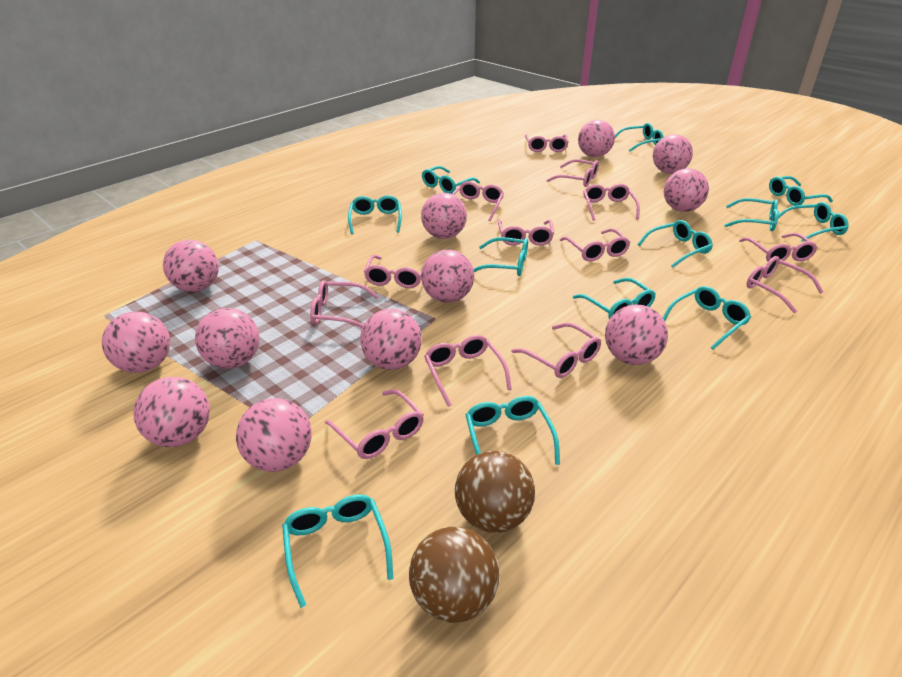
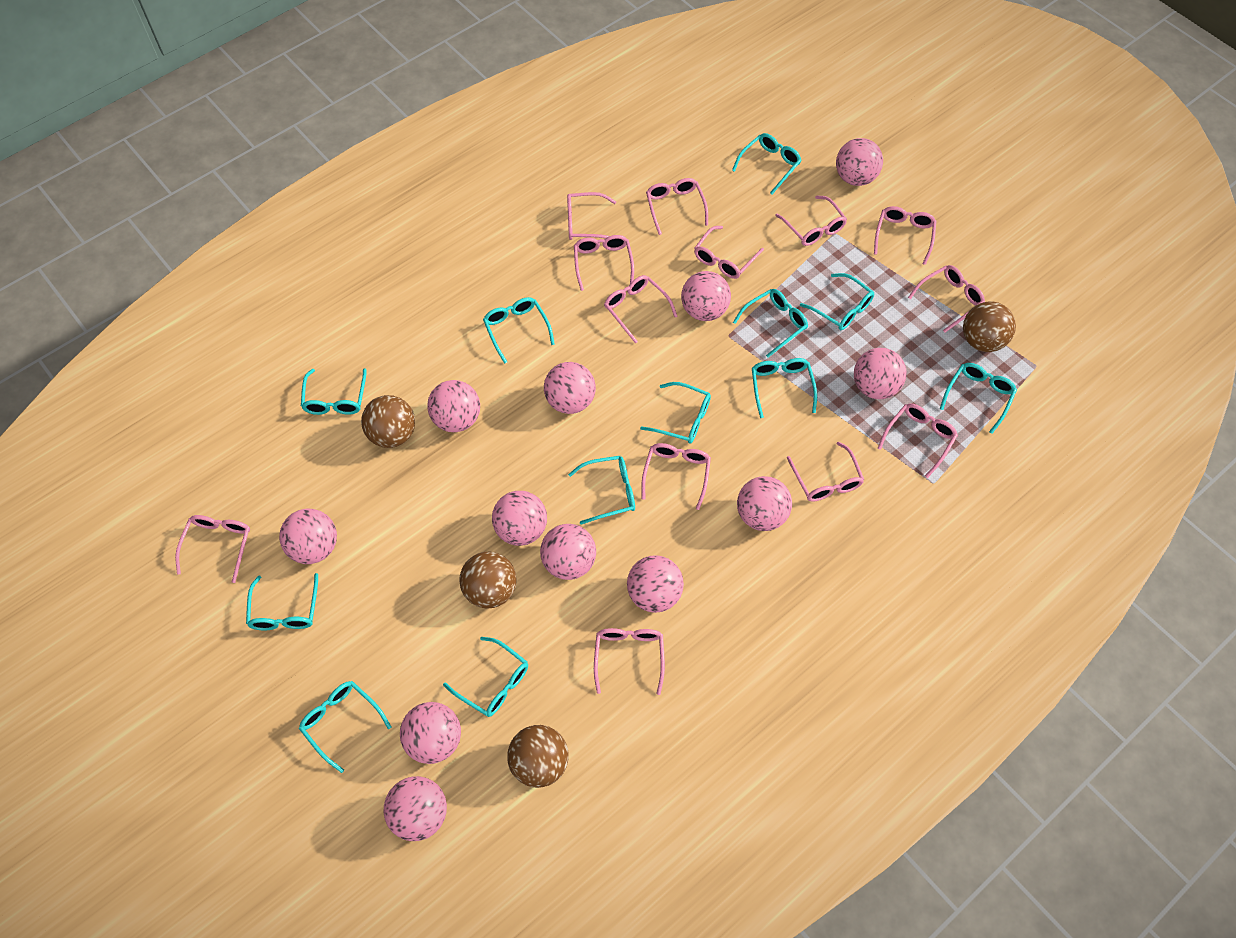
brown ball: 2 -> 4

